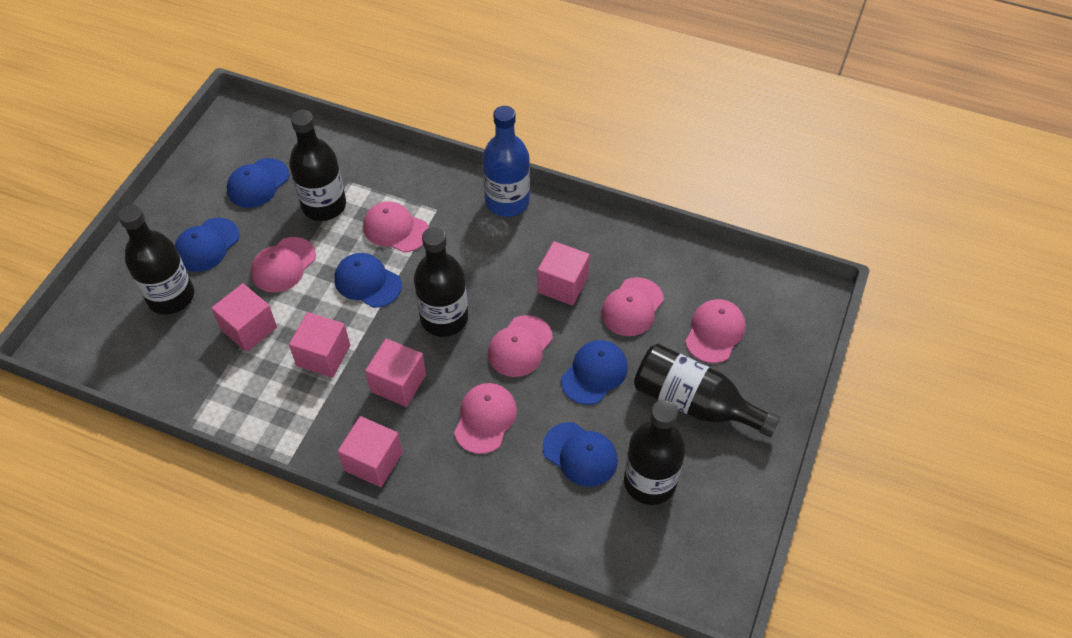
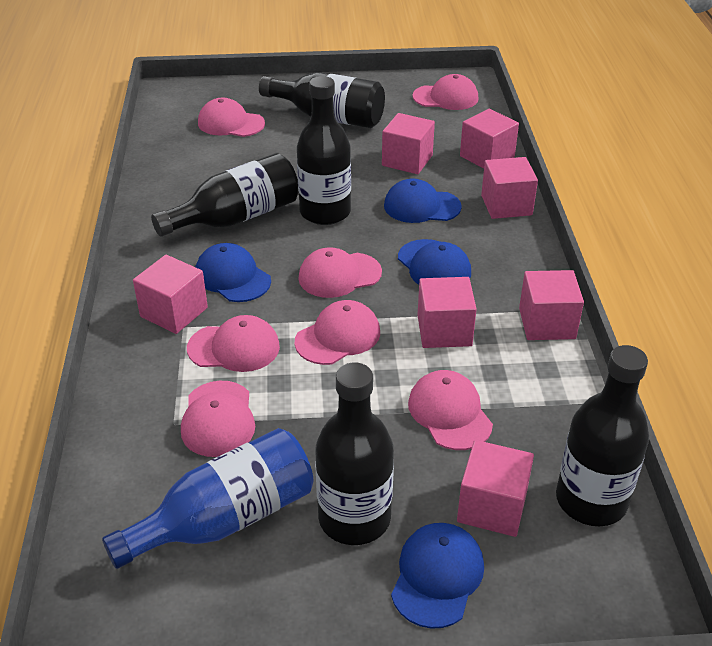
blue cap: 5 -> 4
pink cap: 6 -> 7
pink cube: 5 -> 7

